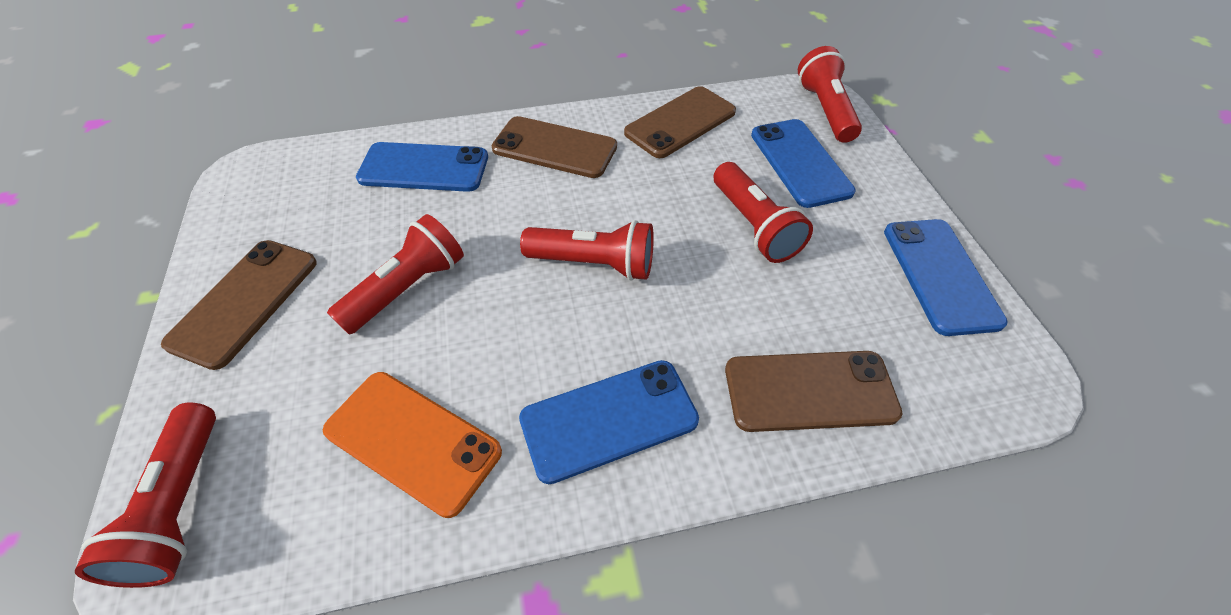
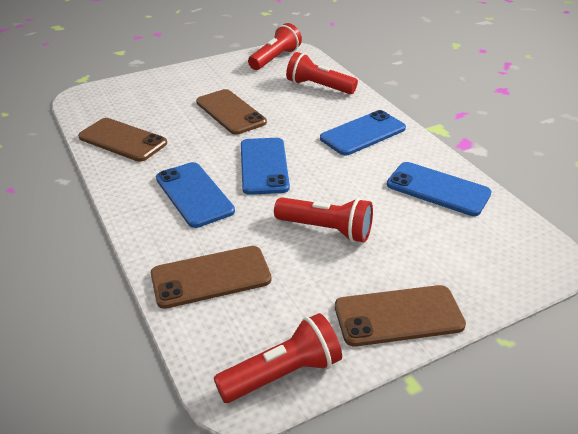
orange phone: 1 -> 0
red flashlight: 5 -> 4

